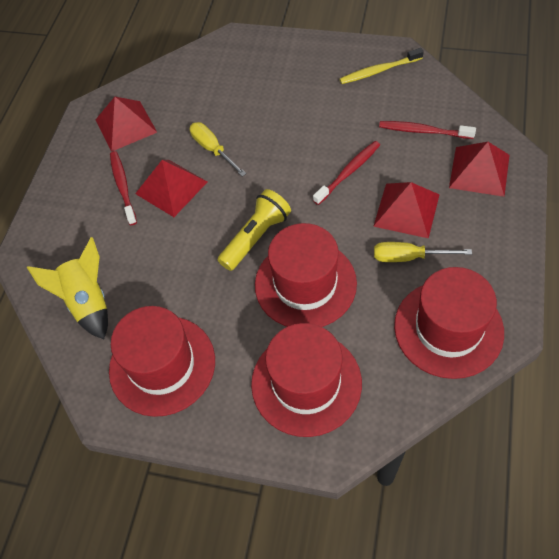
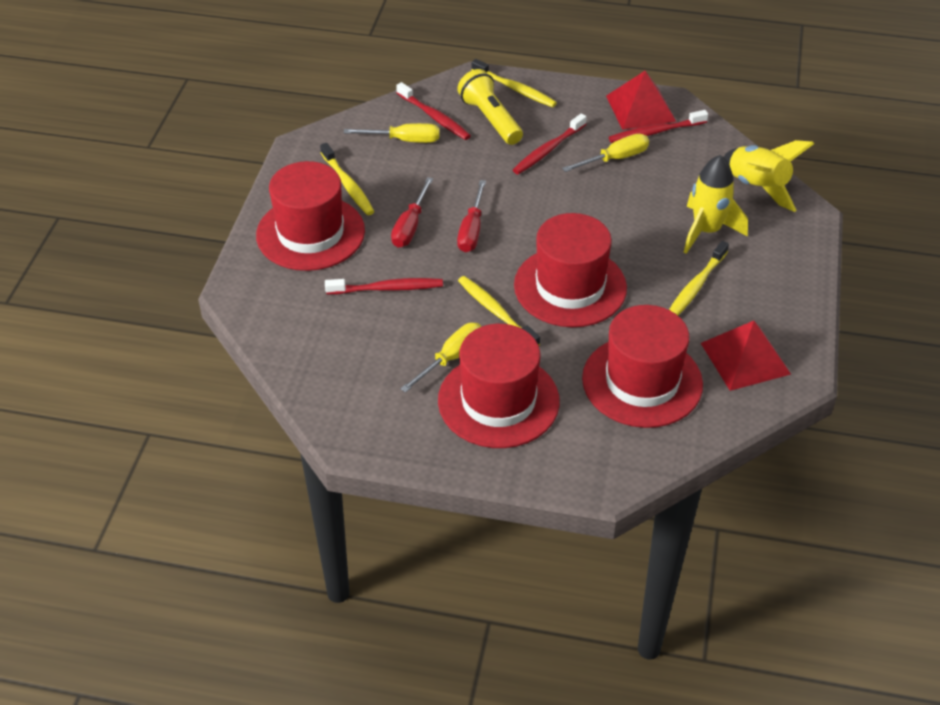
red pyramid: 4 -> 2
red screwdriver: 0 -> 2
red toothbrush: 3 -> 4
yellow rocket: 1 -> 2
yellow screwdriver: 2 -> 3
yellow toothbrush: 1 -> 4

